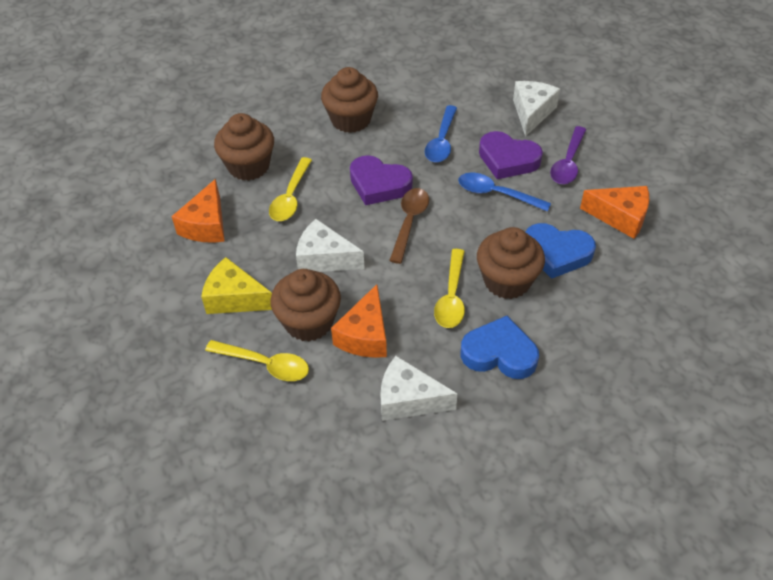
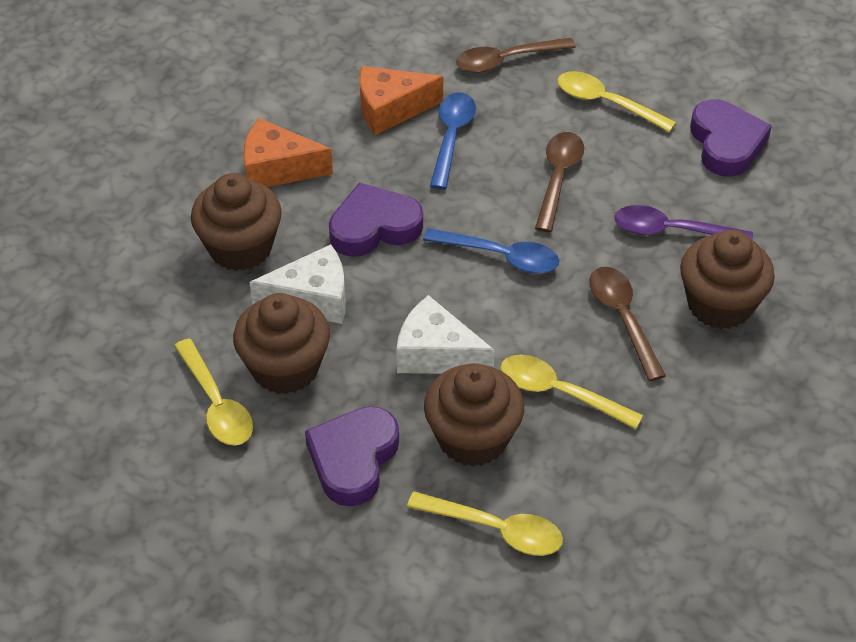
blue heart: 2 -> 0
brown spoon: 1 -> 3
orange cheese: 3 -> 2
purple heart: 2 -> 3
white cheese: 3 -> 2
yellow cheese: 1 -> 0
yellow spoon: 3 -> 4

